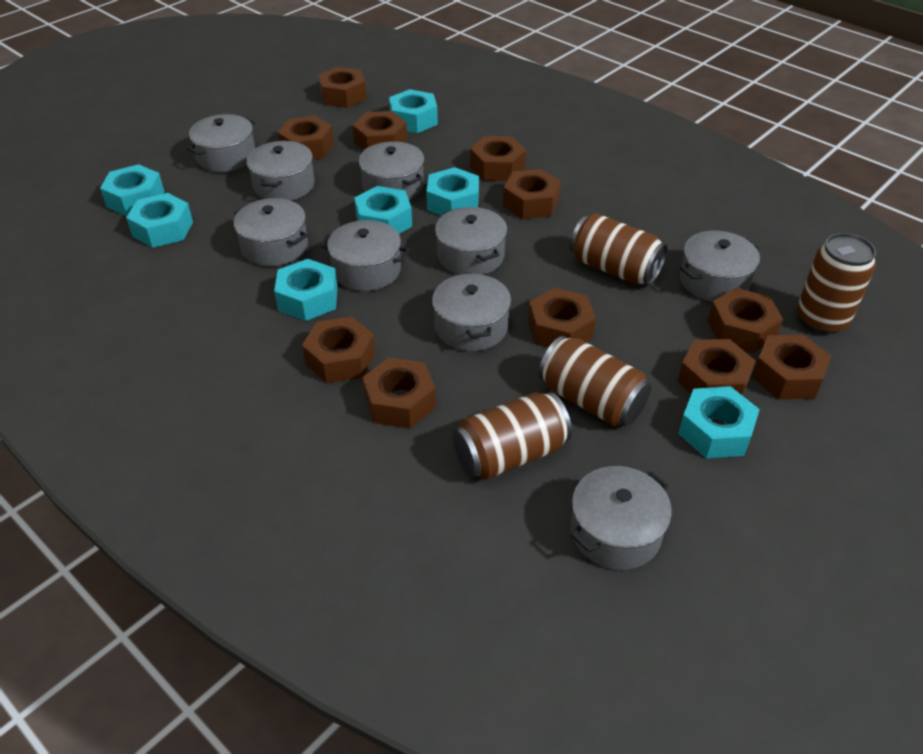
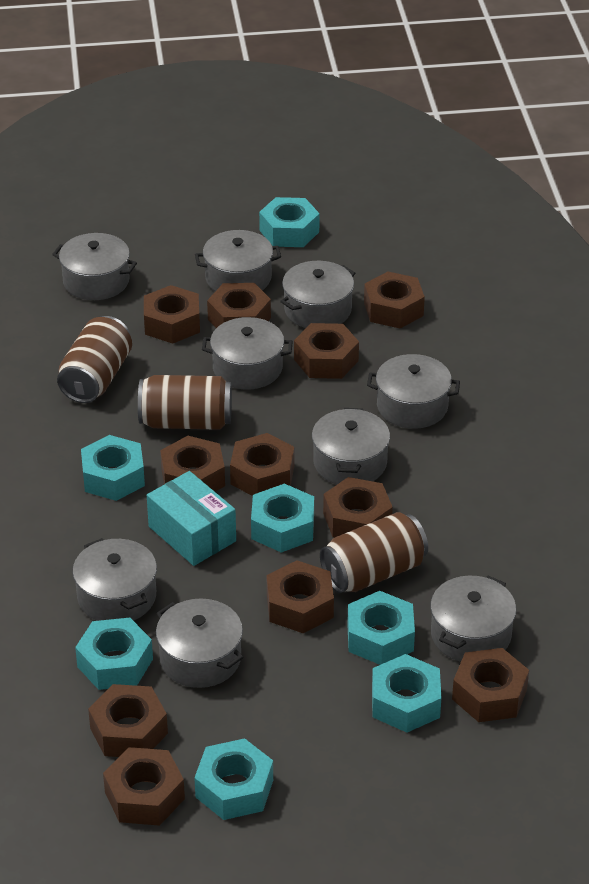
brown can: 4 -> 3
turquoise box: 0 -> 1

